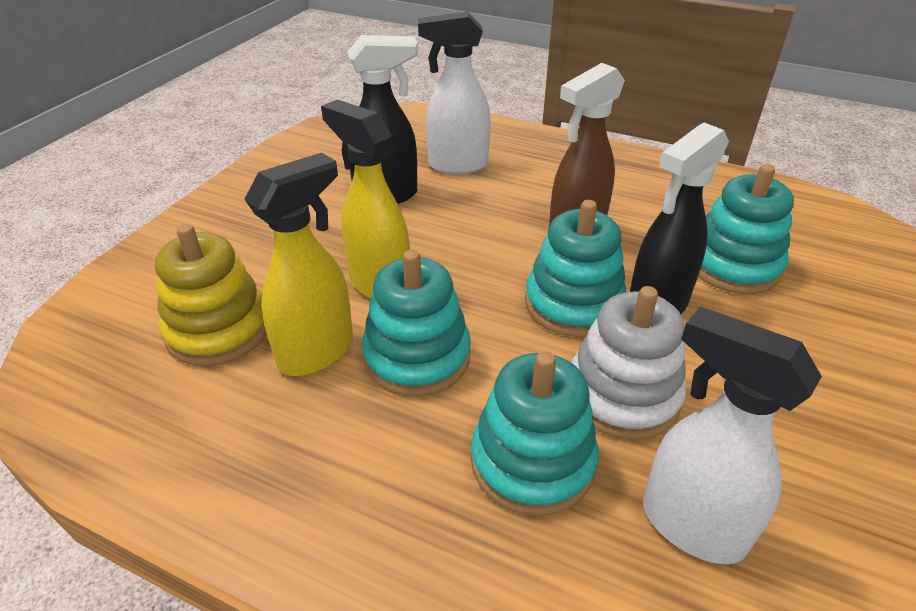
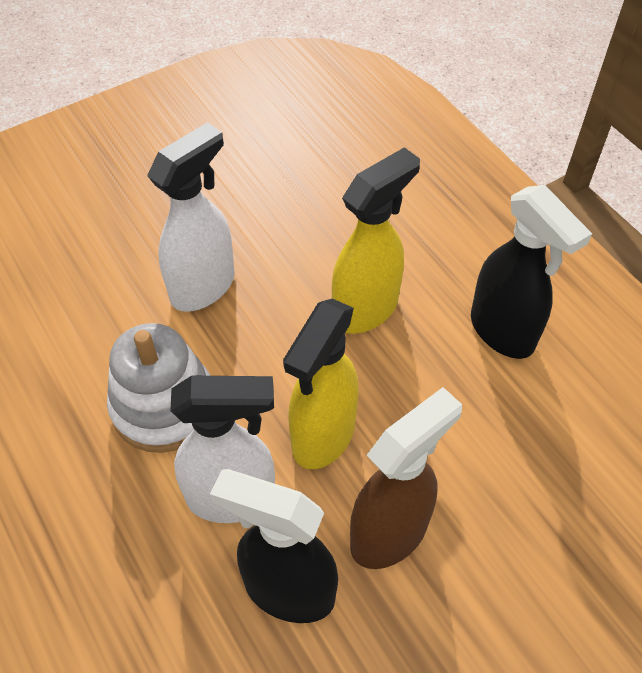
turquoise stacking toy: 4 -> 0
yellow stacking toy: 1 -> 0

